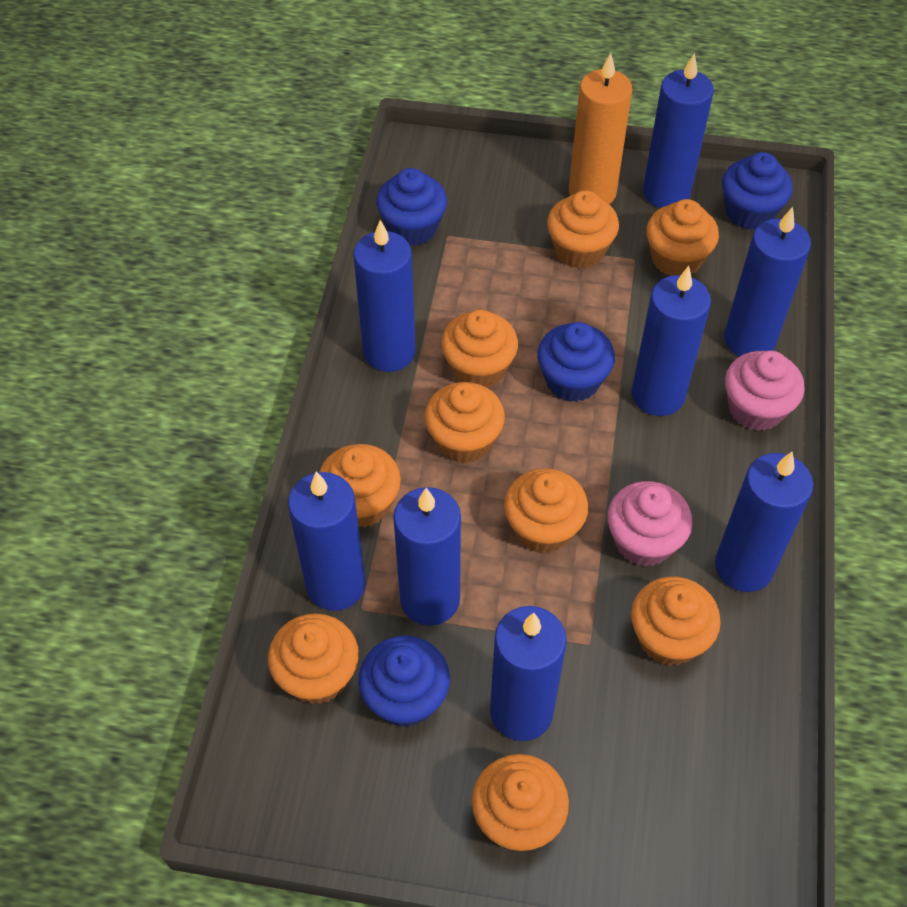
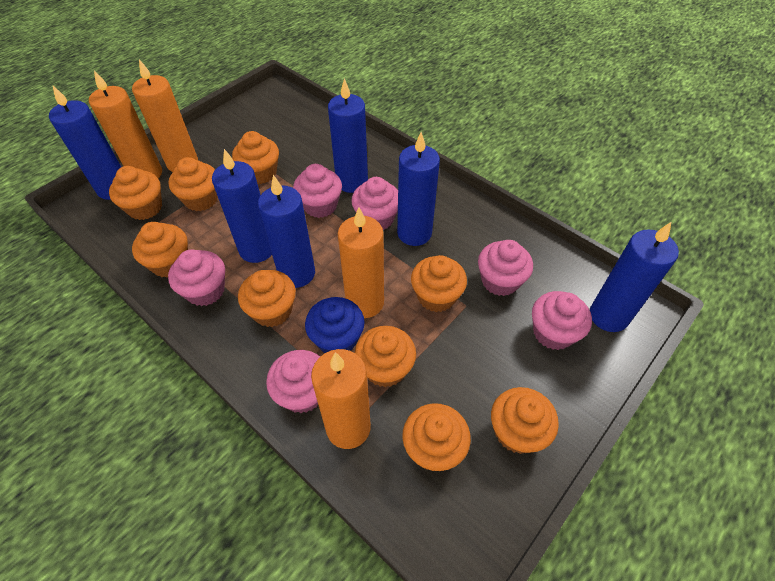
blue candle: 8 -> 6
blue cupcake: 4 -> 1
orange candle: 1 -> 4
pink cupcake: 2 -> 6

